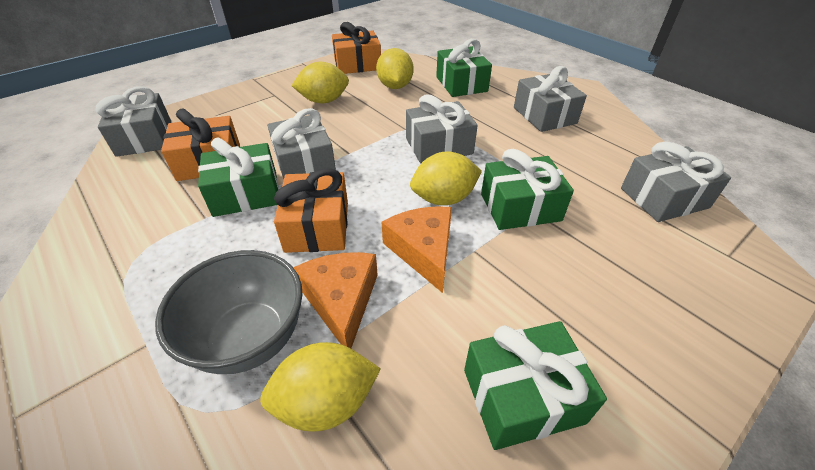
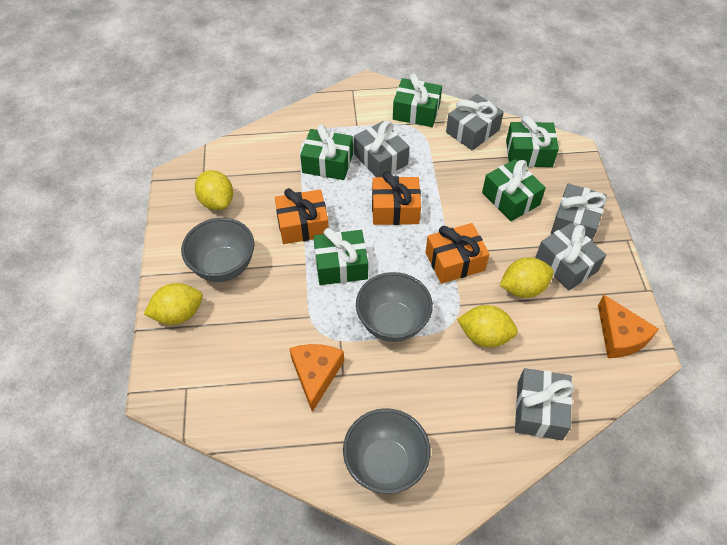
green gift: 4 -> 5
grey bowl: 1 -> 3

